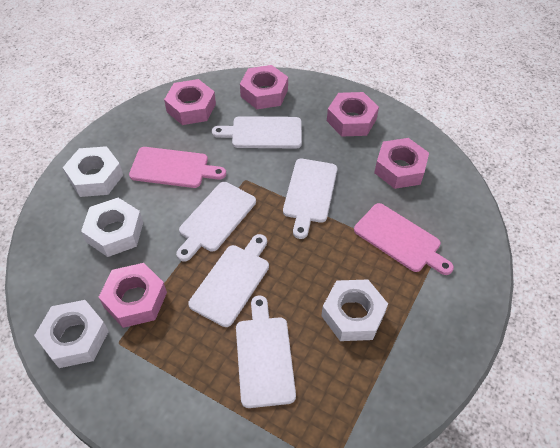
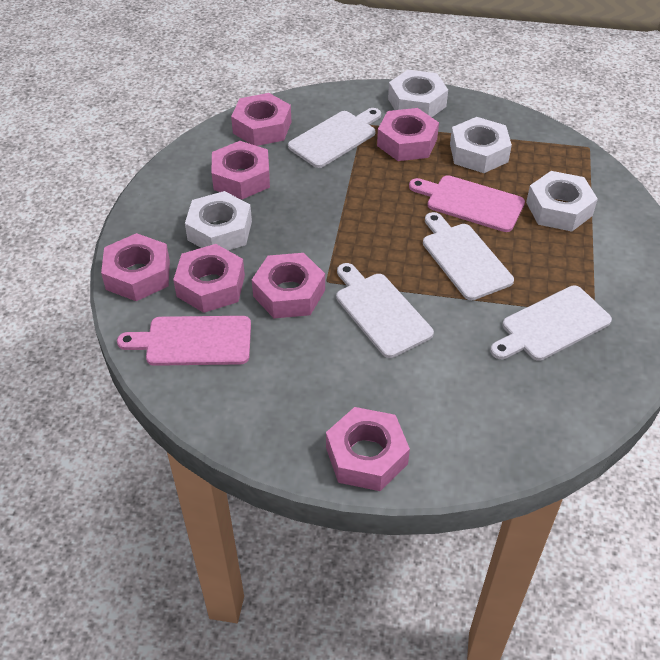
pink nut: 5 -> 7
white cutting board: 5 -> 4

